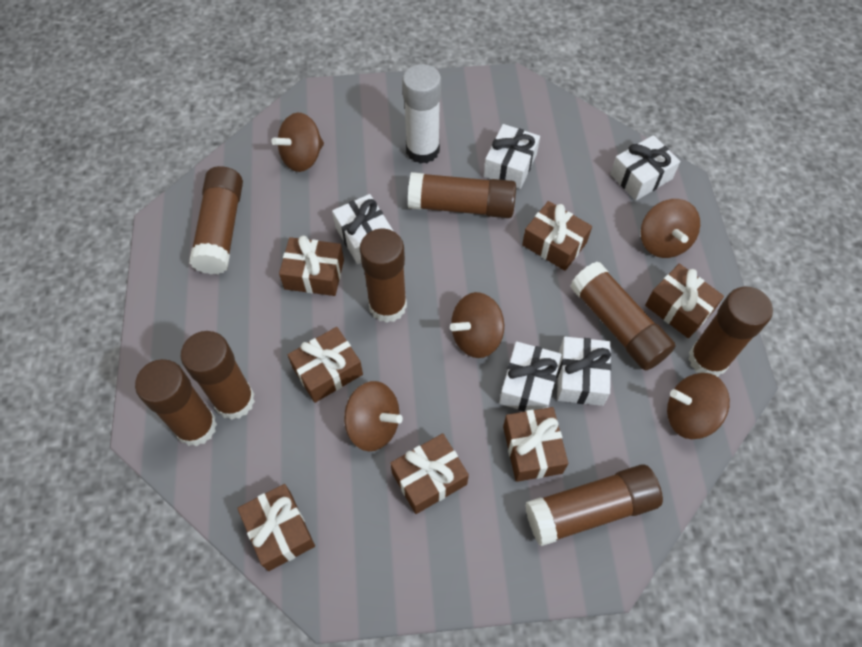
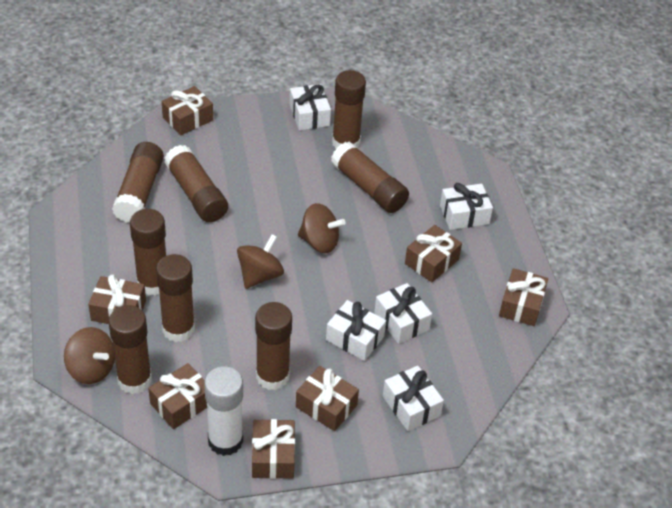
brown spinning top: 5 -> 3

